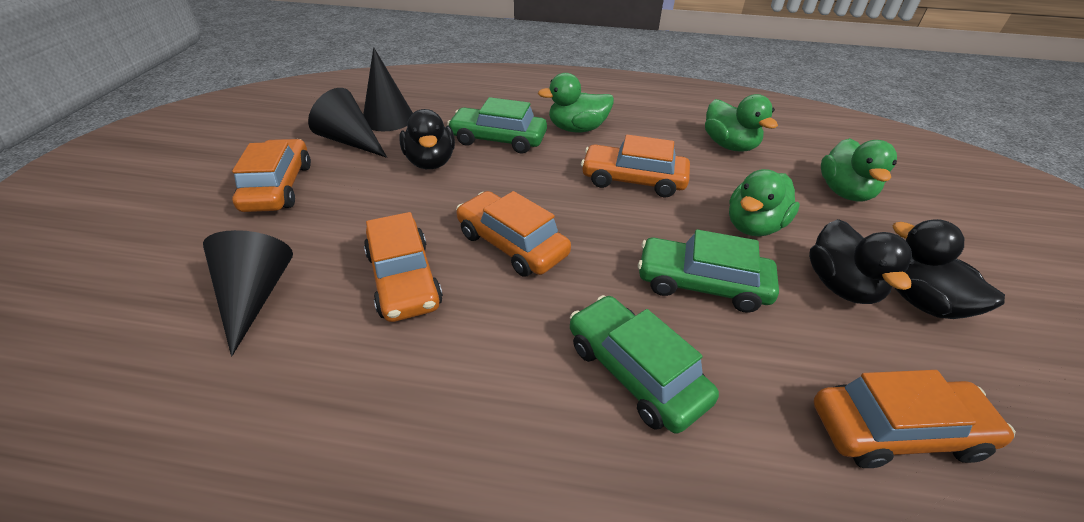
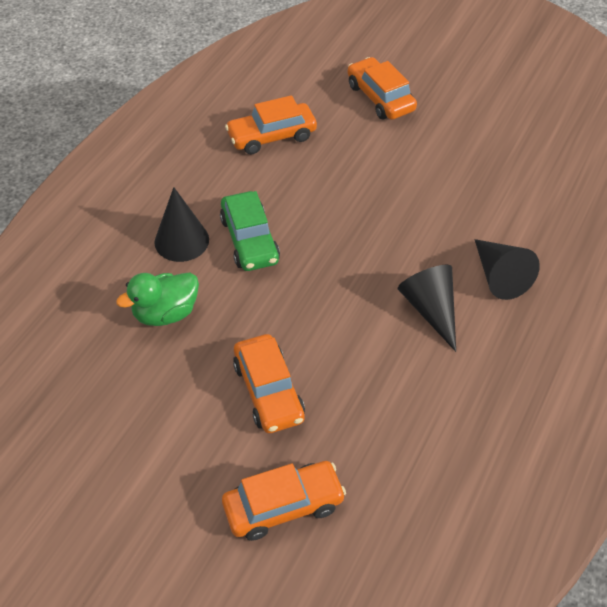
black duck: 3 -> 0
green car: 3 -> 1
green duck: 4 -> 1
orange car: 5 -> 4

